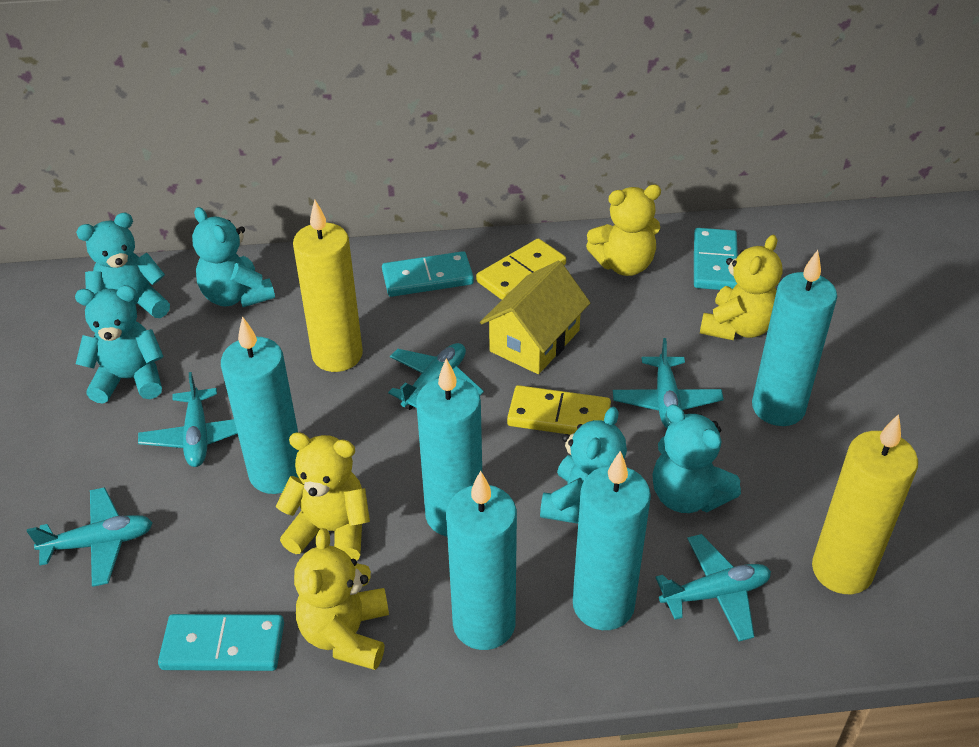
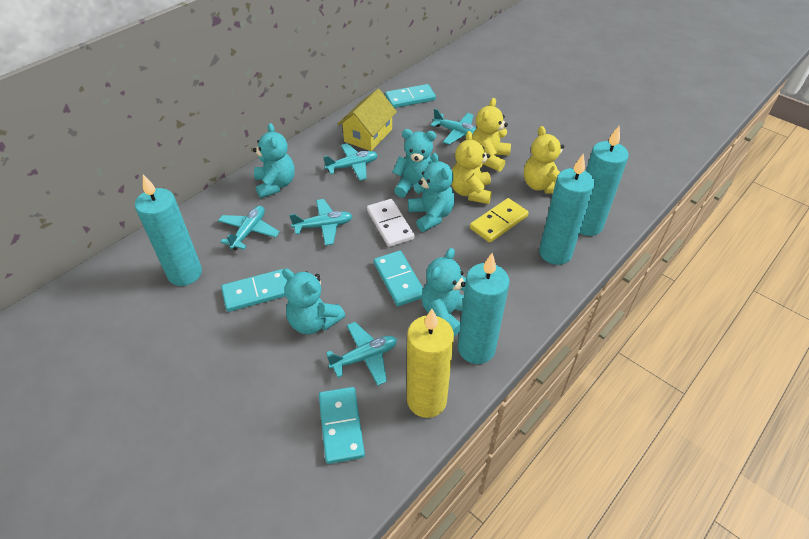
turquoise candle: 5 -> 4
turquoise domino: 3 -> 4
white domino: 0 -> 1
yellow candle: 2 -> 1
yellow domino: 2 -> 1
yellow teddy bear: 4 -> 3

